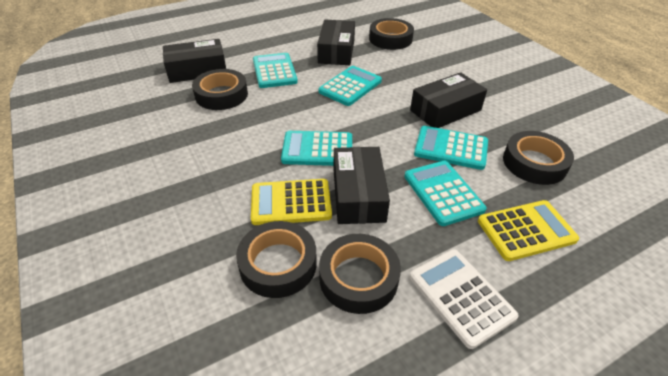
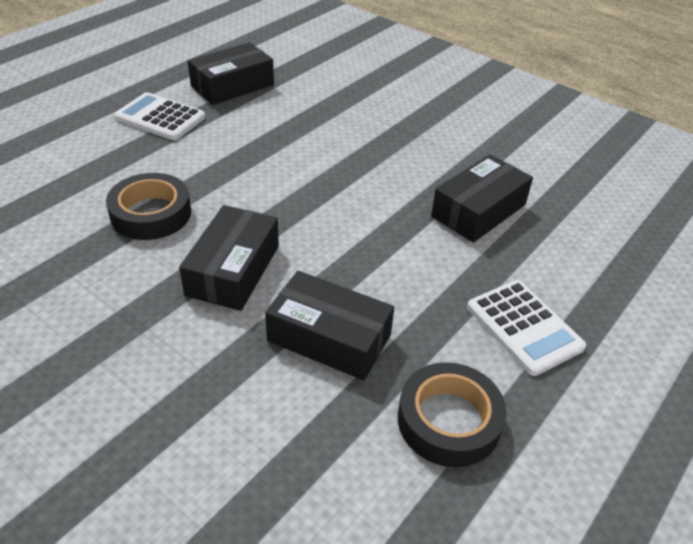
black tape: 5 -> 2
turquoise calculator: 5 -> 0
white calculator: 1 -> 2
yellow calculator: 2 -> 0

